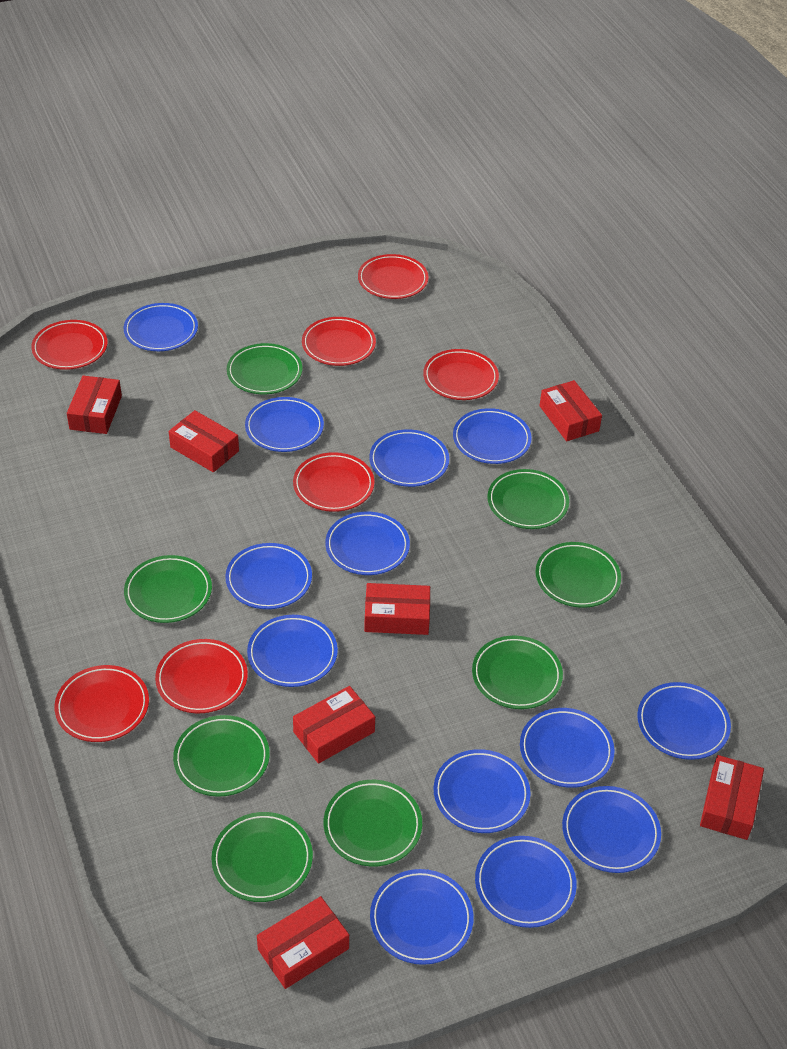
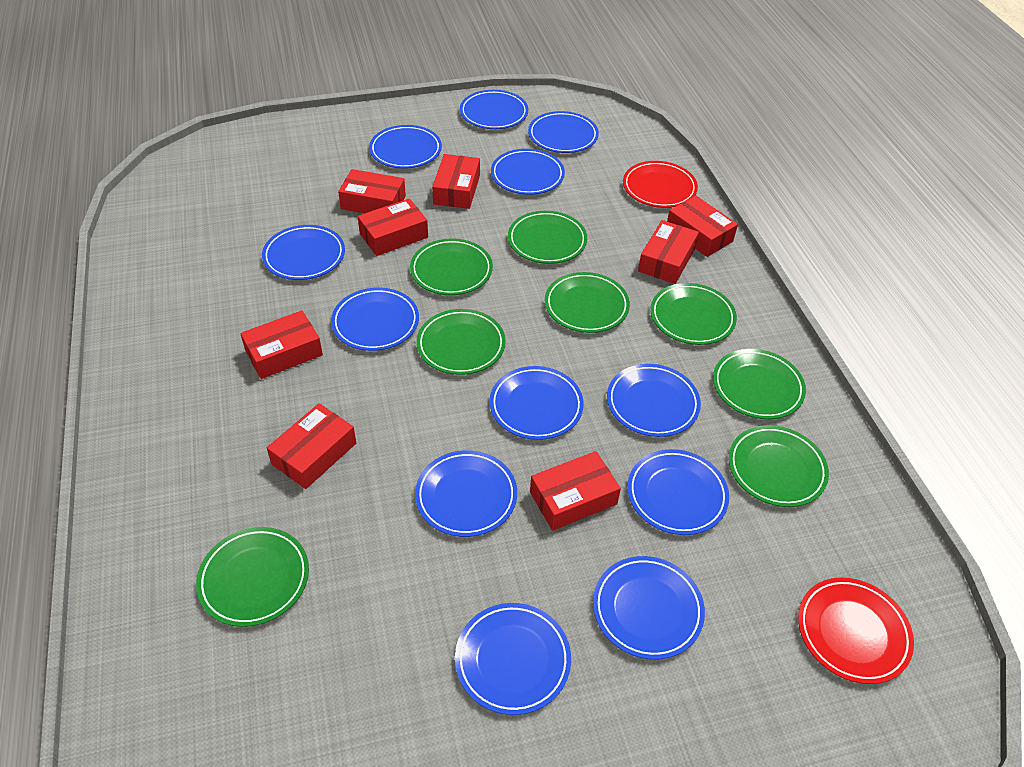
blue plate: 13 -> 12
red box: 7 -> 8
red plate: 7 -> 2

